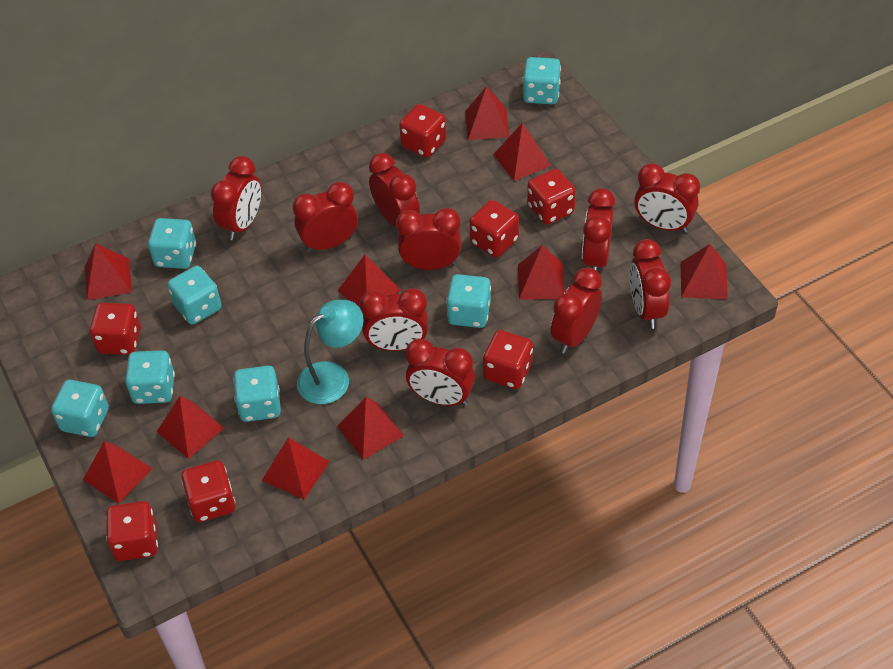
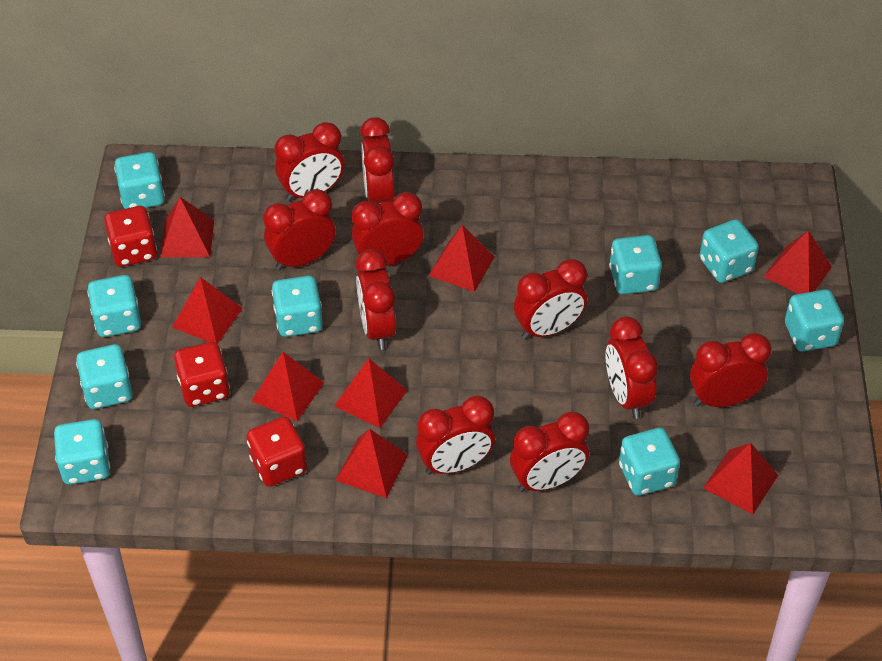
red dice: 7 -> 3
red pyramid: 10 -> 8
turquoise dice: 7 -> 9
turquoise lamp: 1 -> 0

